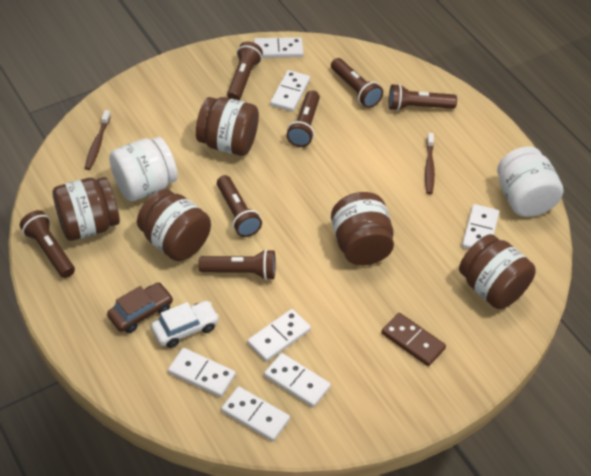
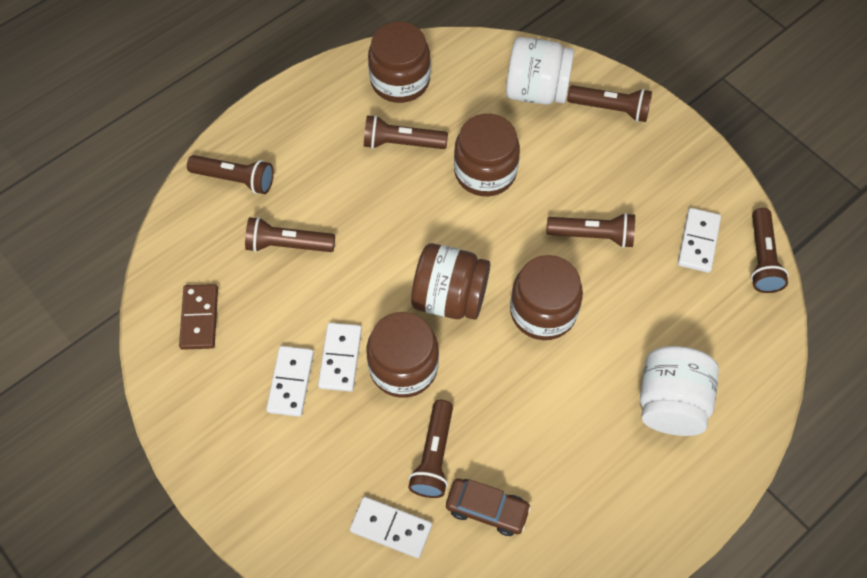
brown toothbrush: 2 -> 0
white car: 1 -> 0
white domino: 7 -> 4

